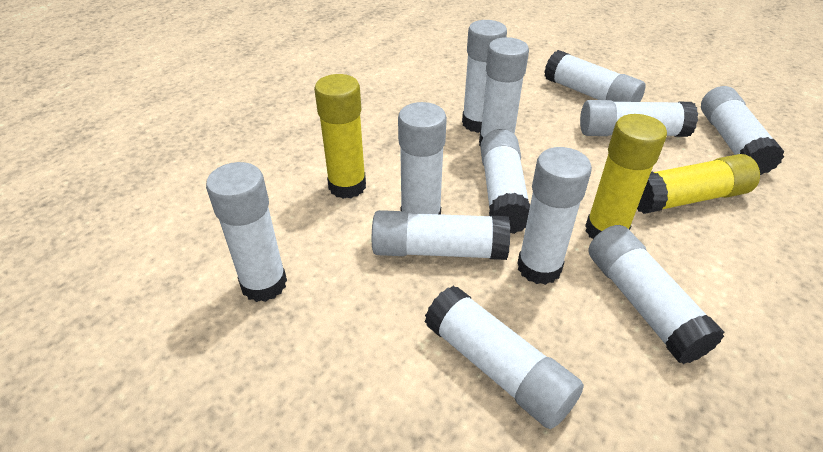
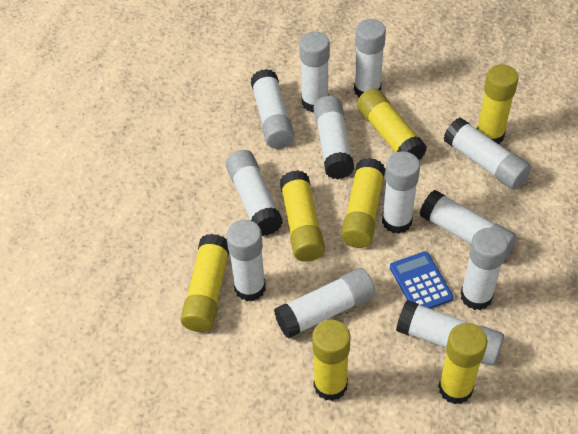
blue calculator: 0 -> 1
yellow glue stick: 3 -> 7

